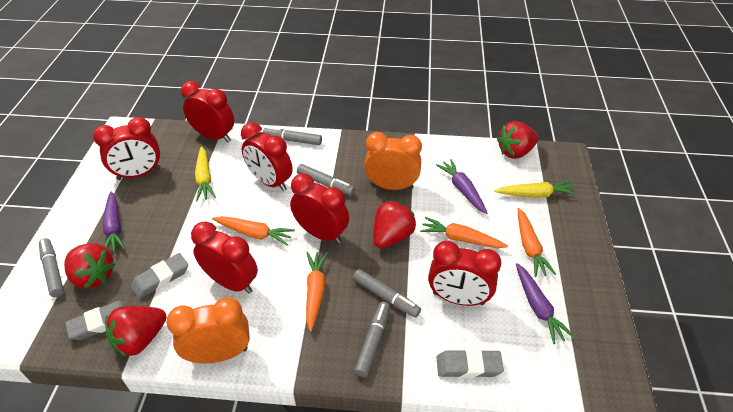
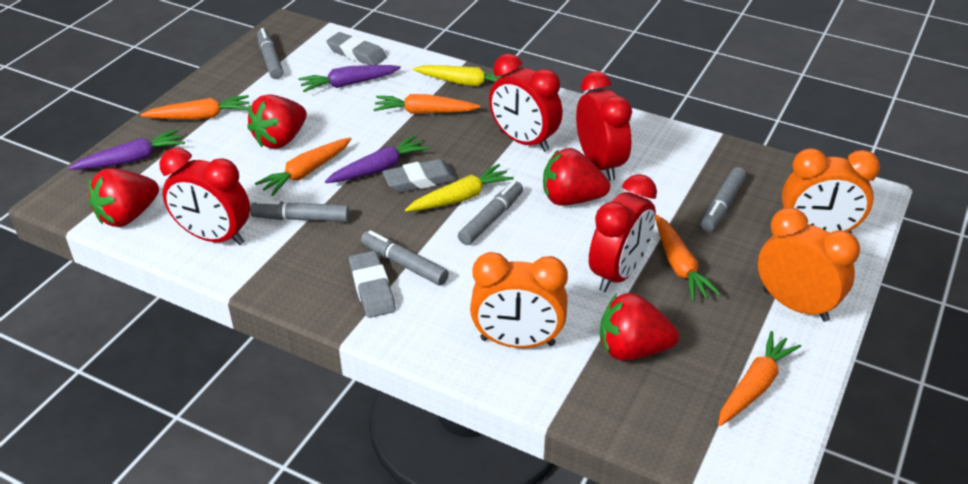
orange carrot: 4 -> 5
orange clock: 2 -> 3
red clock: 6 -> 4

